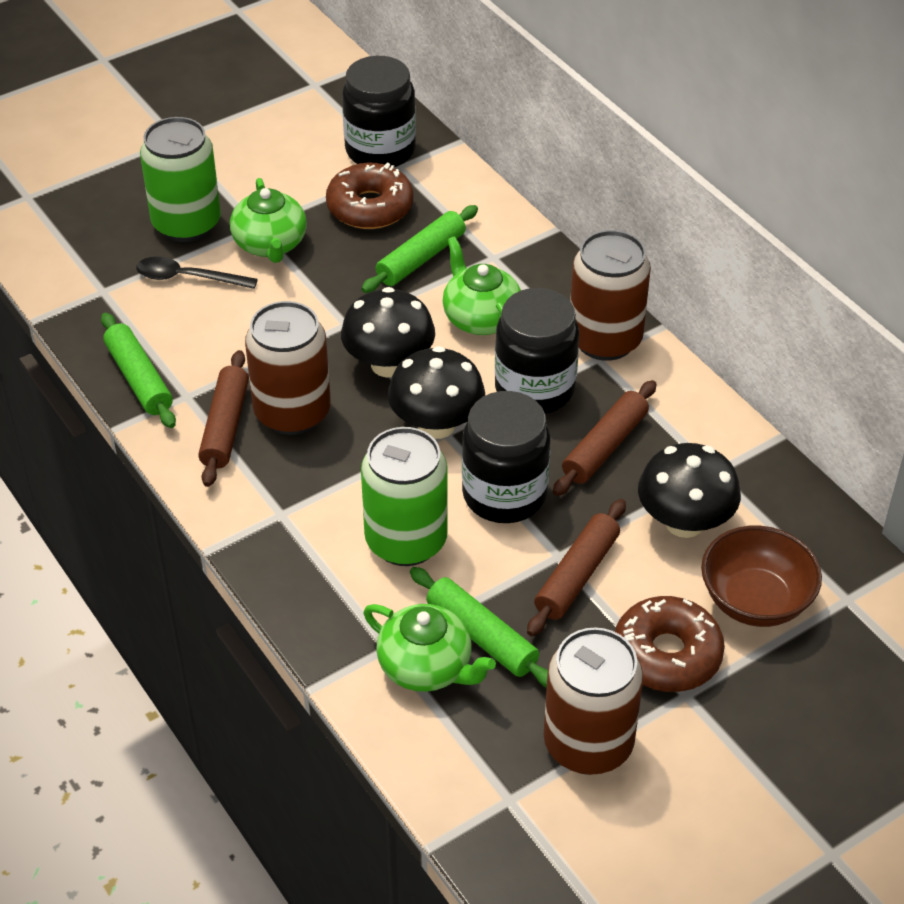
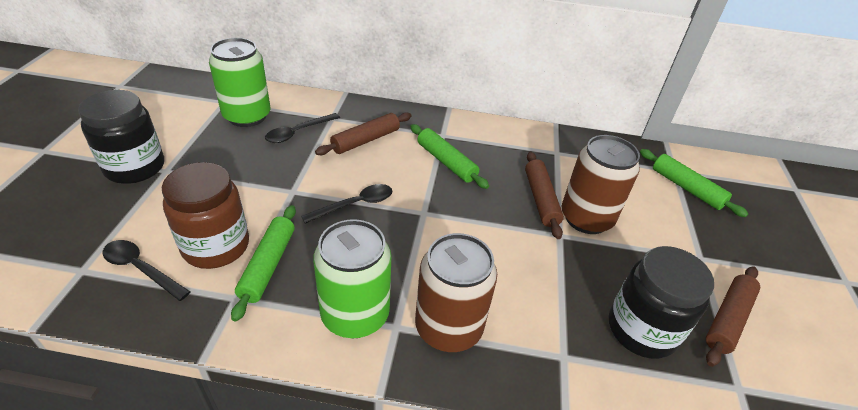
black jar: 3 -> 2
black mushroom: 3 -> 0
black spoon: 1 -> 3
brown bowl: 1 -> 0
brown can: 3 -> 2
brown donut: 2 -> 0
brown jar: 0 -> 1
green teapot: 3 -> 0

